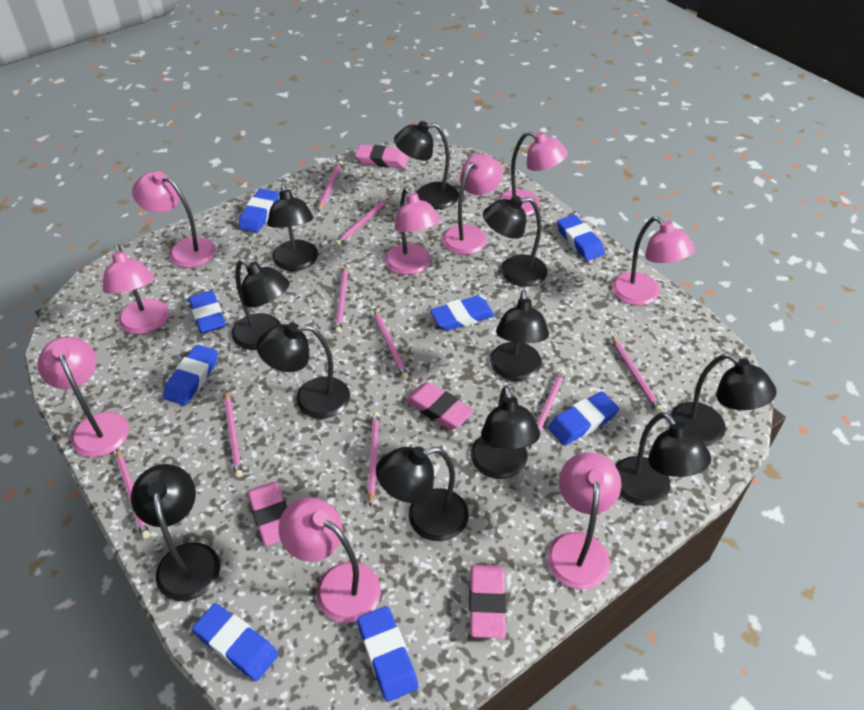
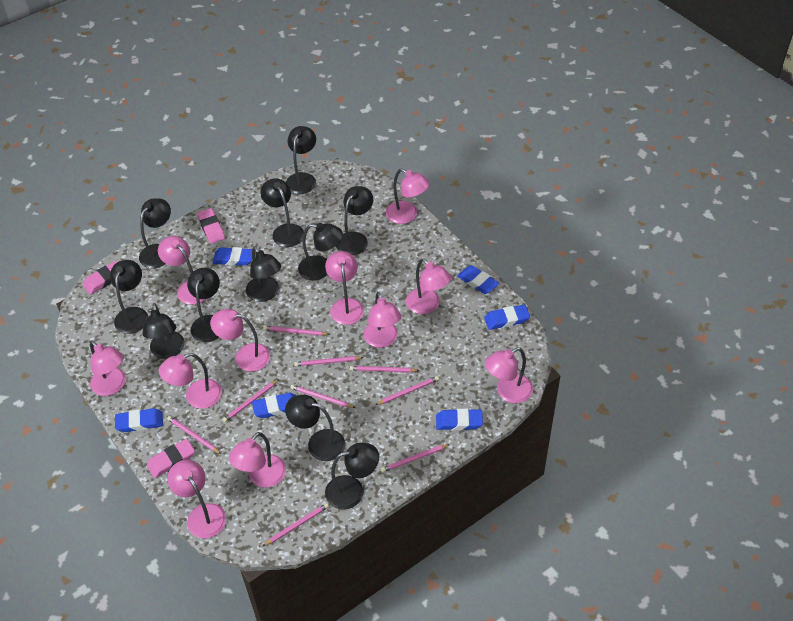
blue eraser: 8 -> 6
pink eraser: 4 -> 3
pink lamp: 9 -> 11

